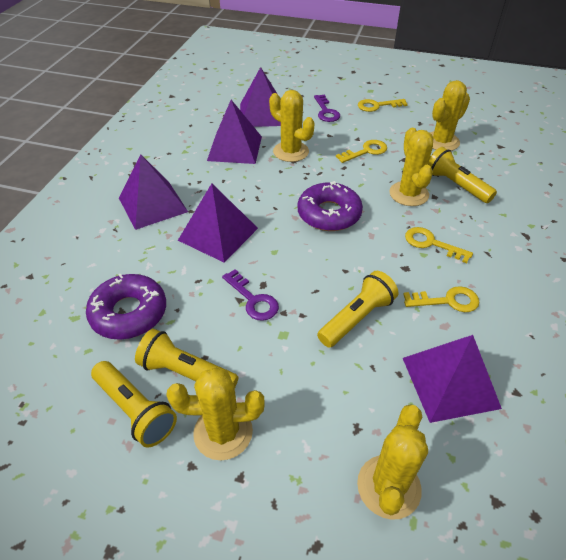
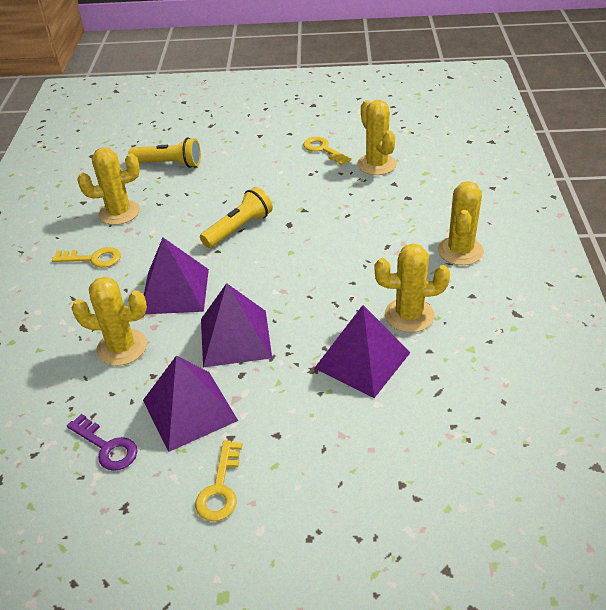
purple donut: 2 -> 0
purple key: 2 -> 1
purple pyramid: 5 -> 4
yellow flashlight: 4 -> 2
yellow key: 4 -> 3

